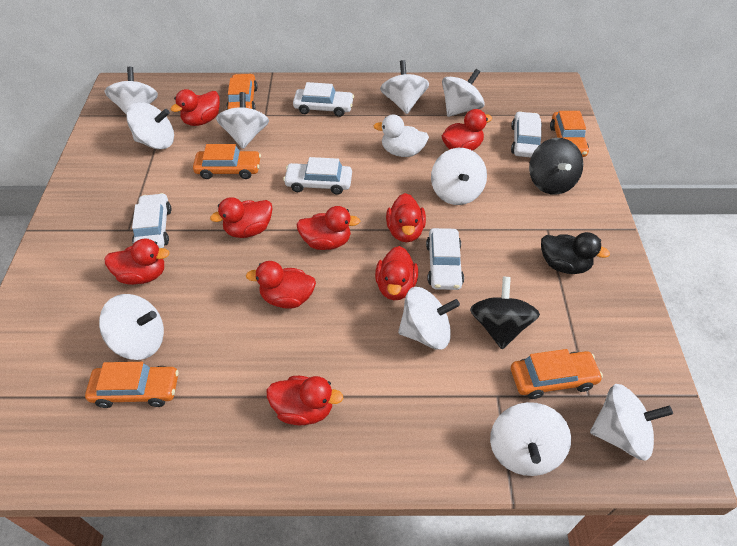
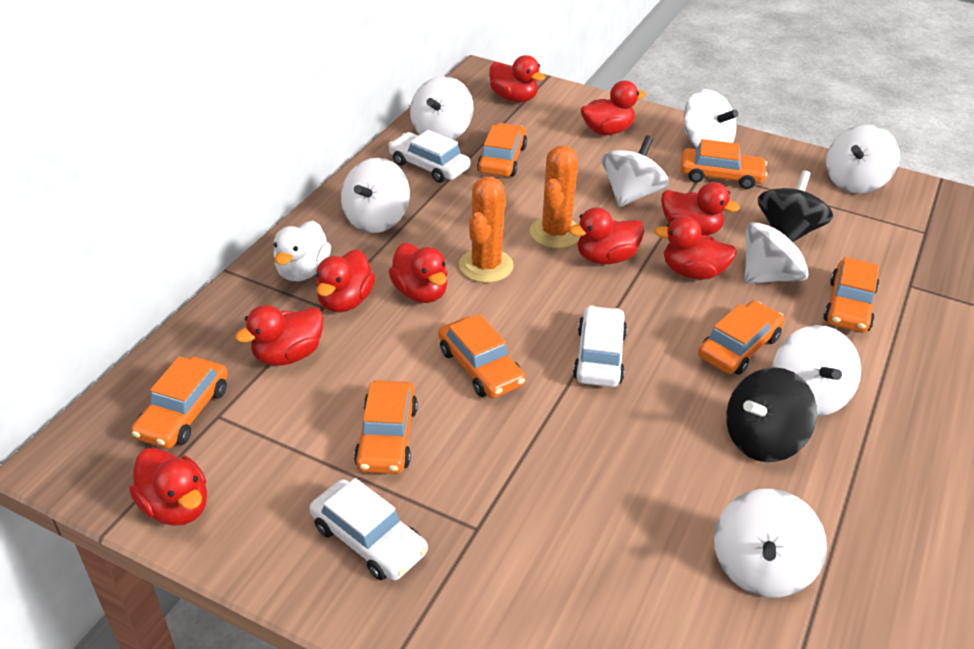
black duck: 1 -> 0
orange cactus: 0 -> 2
orange car: 5 -> 7
white car: 5 -> 3
white spinning top: 10 -> 8

